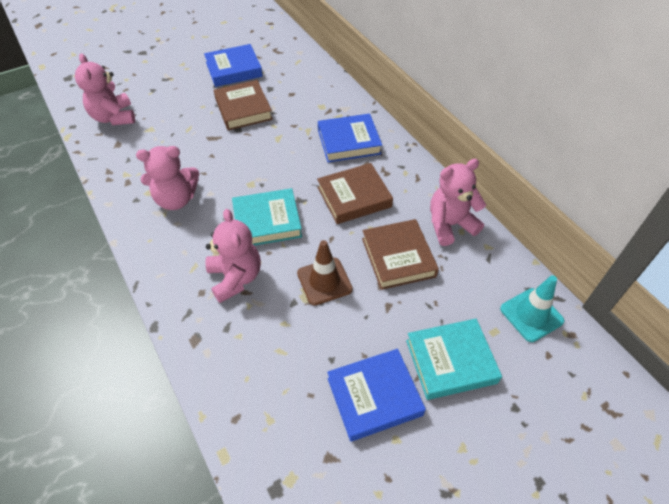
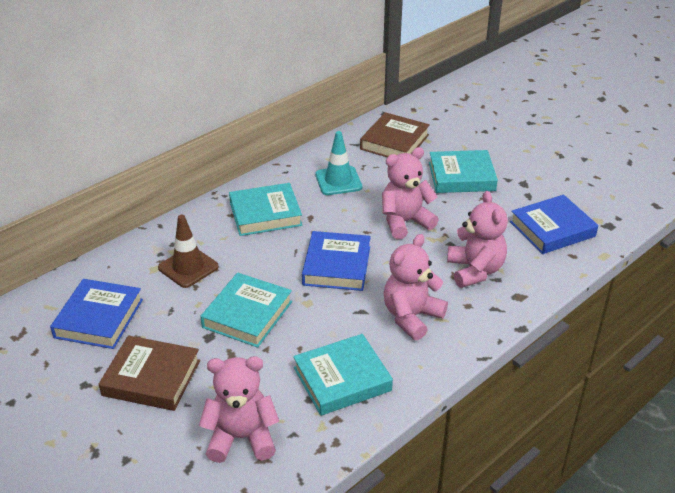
brown book: 3 -> 2
turquoise book: 2 -> 4

